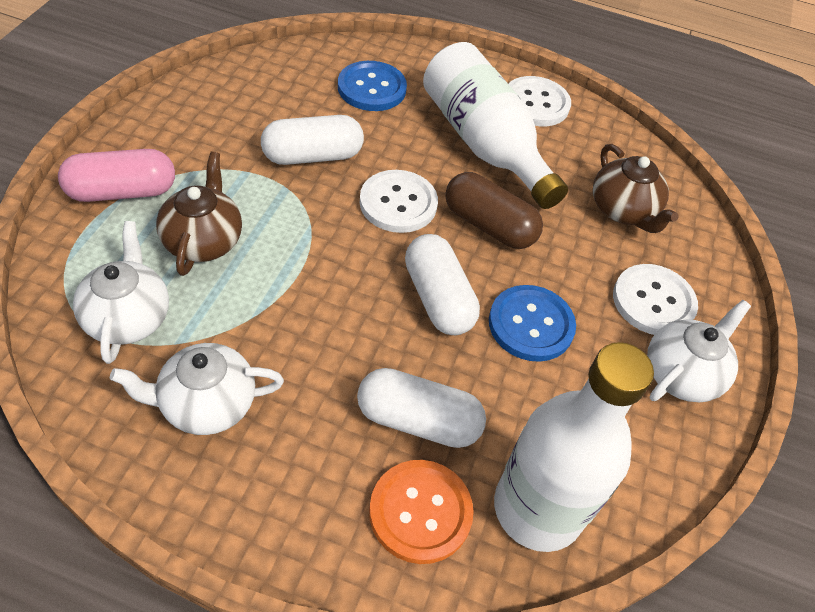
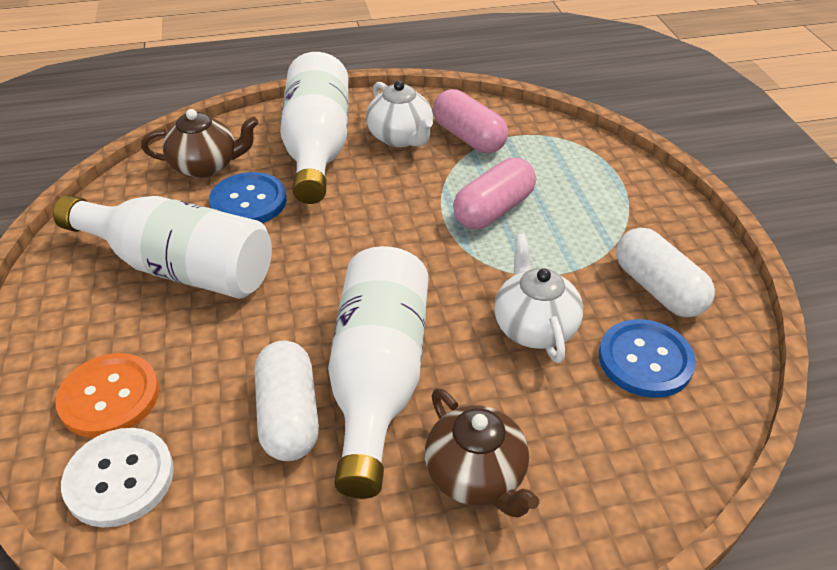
brown capsule: 1 -> 0
pink capsule: 1 -> 2
white bottle: 2 -> 3
white button: 3 -> 1
white capsule: 3 -> 2
white teapot: 3 -> 2

